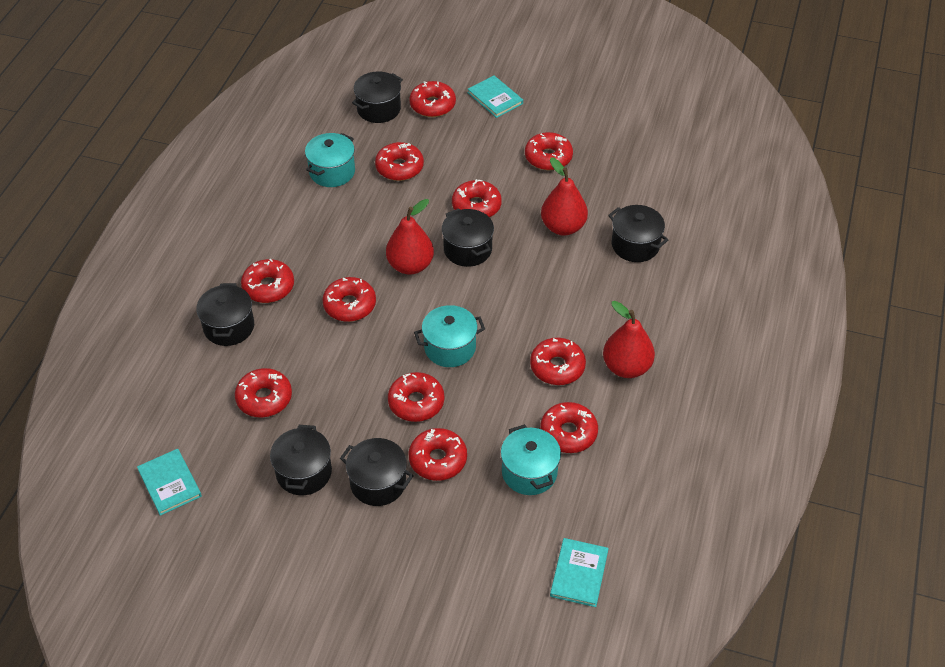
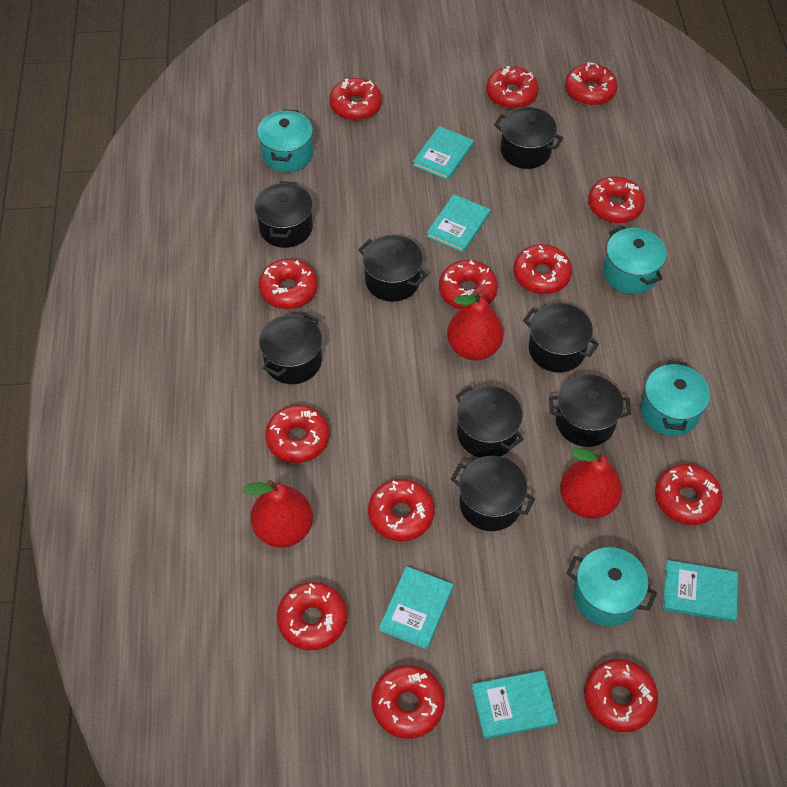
black pot: 6 -> 8
red donut: 11 -> 13
turquoise book: 3 -> 5
turquoise pot: 3 -> 4

